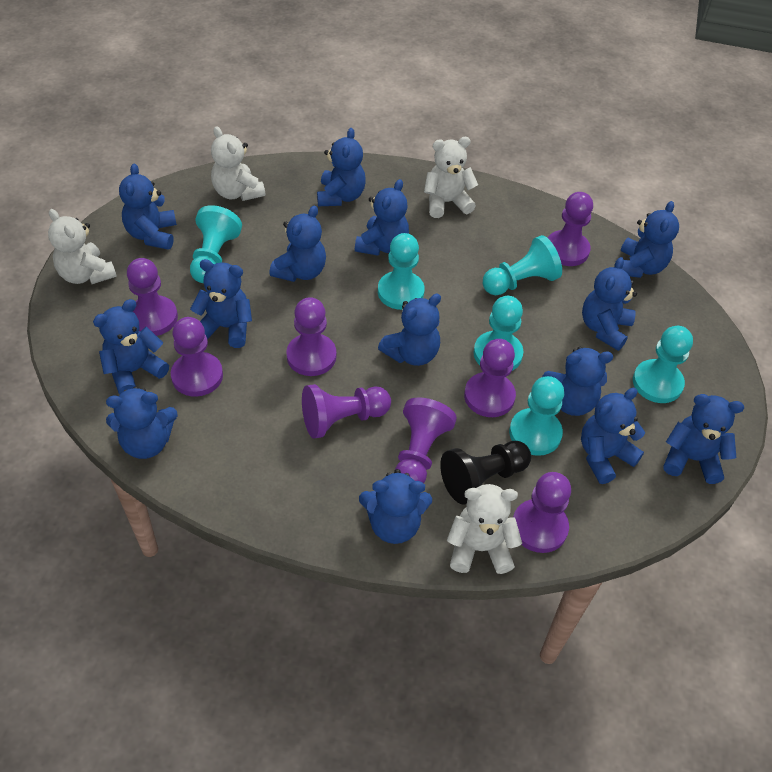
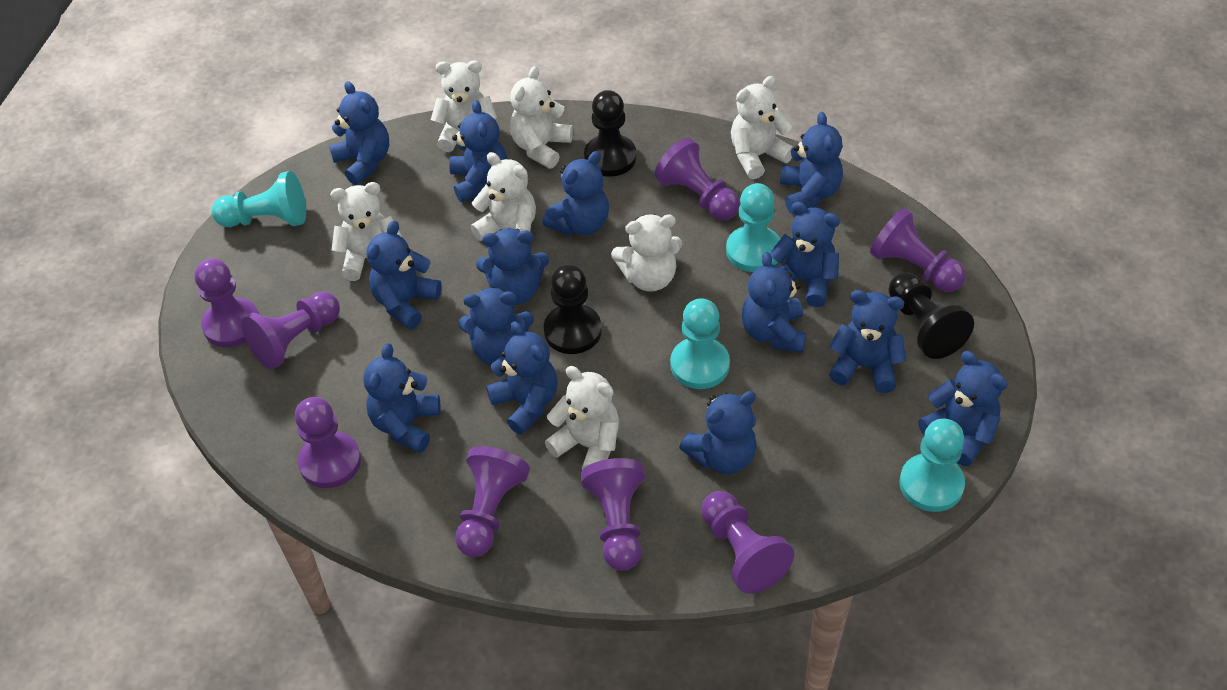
black pawn: 1 -> 3
turquoise pawn: 6 -> 4
white teddy bear: 4 -> 7

